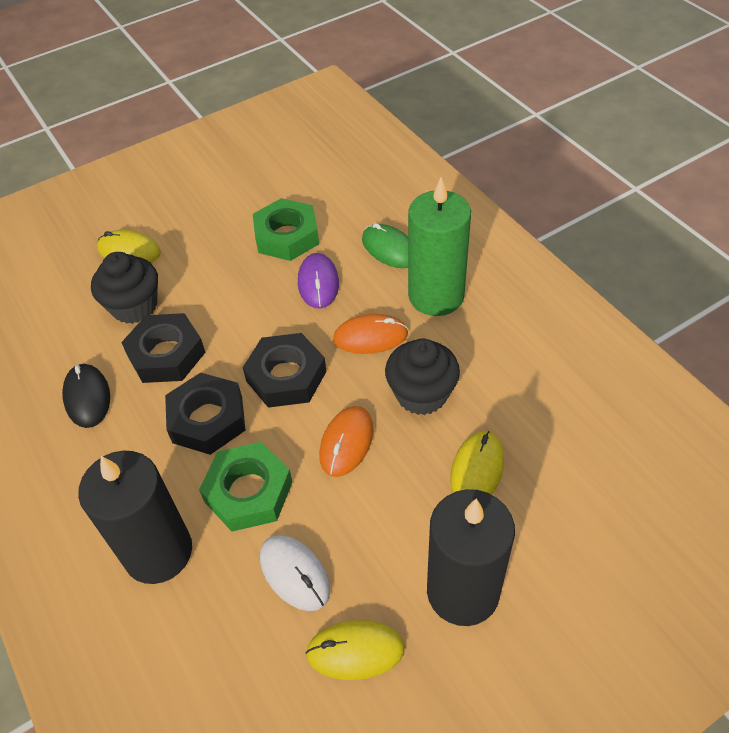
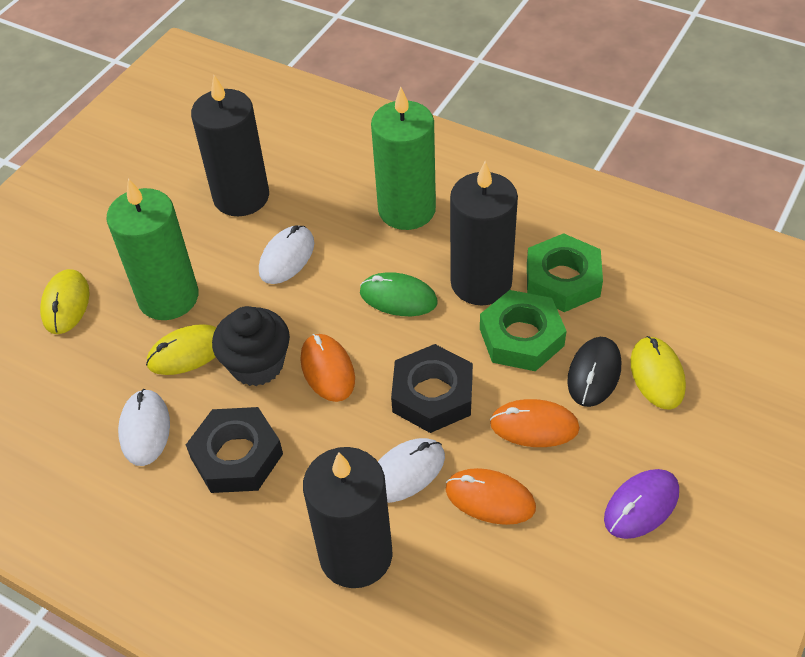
black candle: 2 -> 3
black cupcake: 2 -> 1
black nut: 3 -> 2
green candle: 1 -> 2
orange mouse: 2 -> 3
white mouse: 1 -> 3

